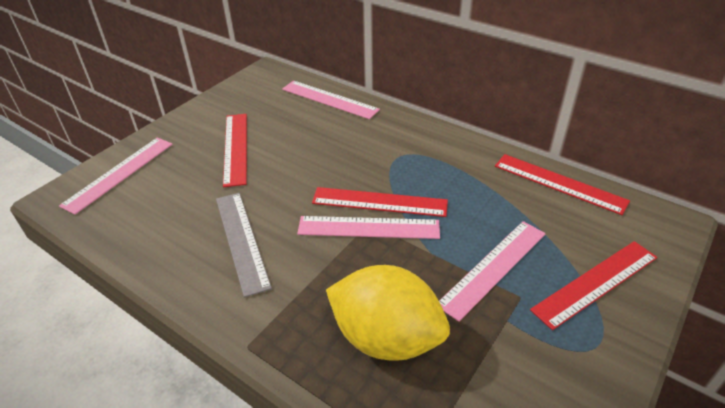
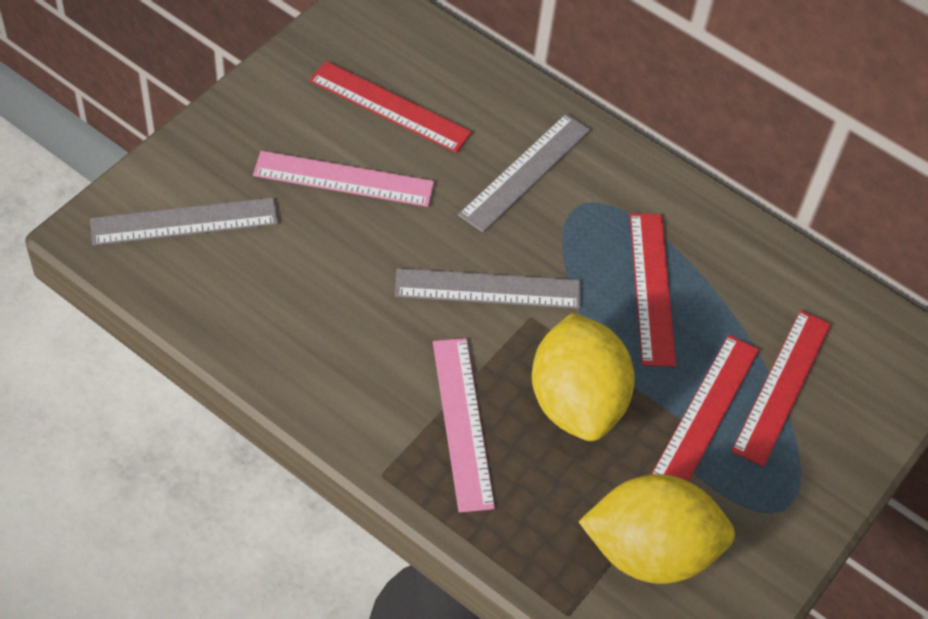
grey ruler: 1 -> 3
pink ruler: 4 -> 2
yellow lemon: 1 -> 2

